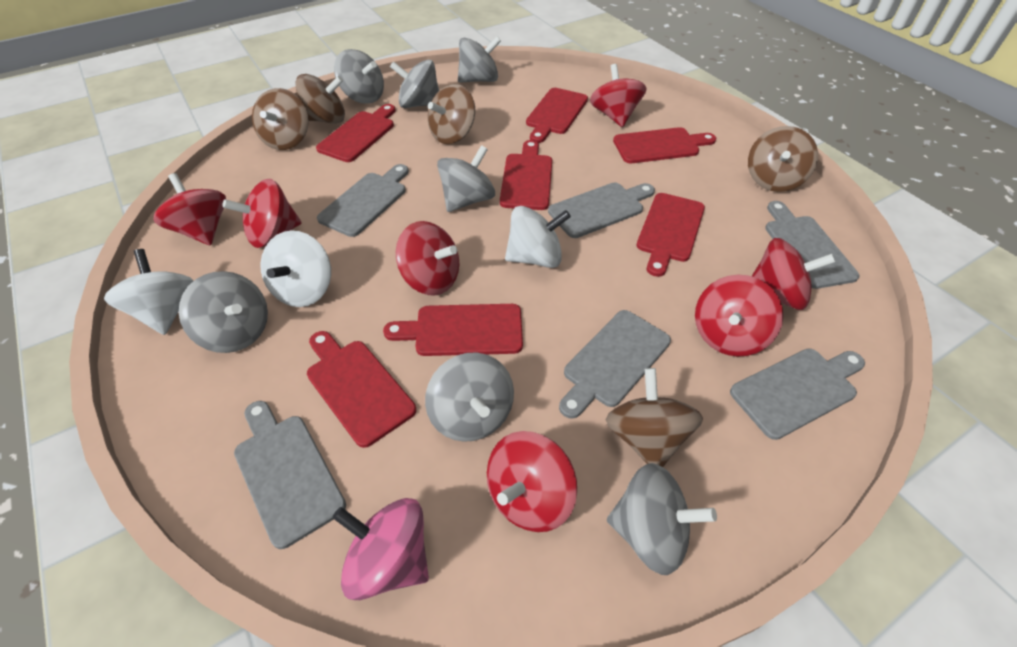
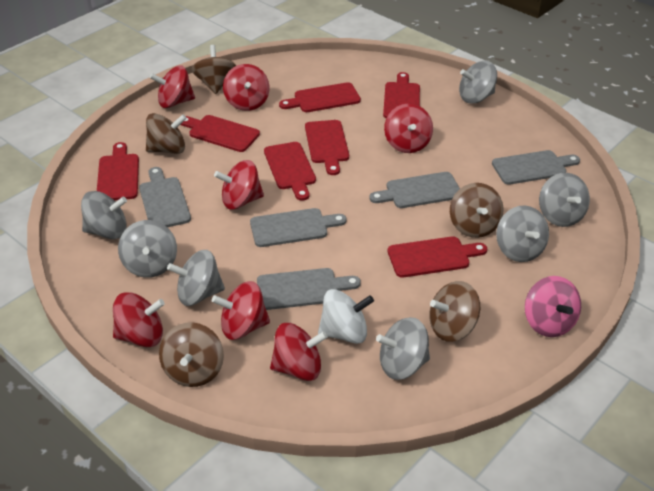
grey cutting board: 6 -> 5
white spinning top: 3 -> 1

